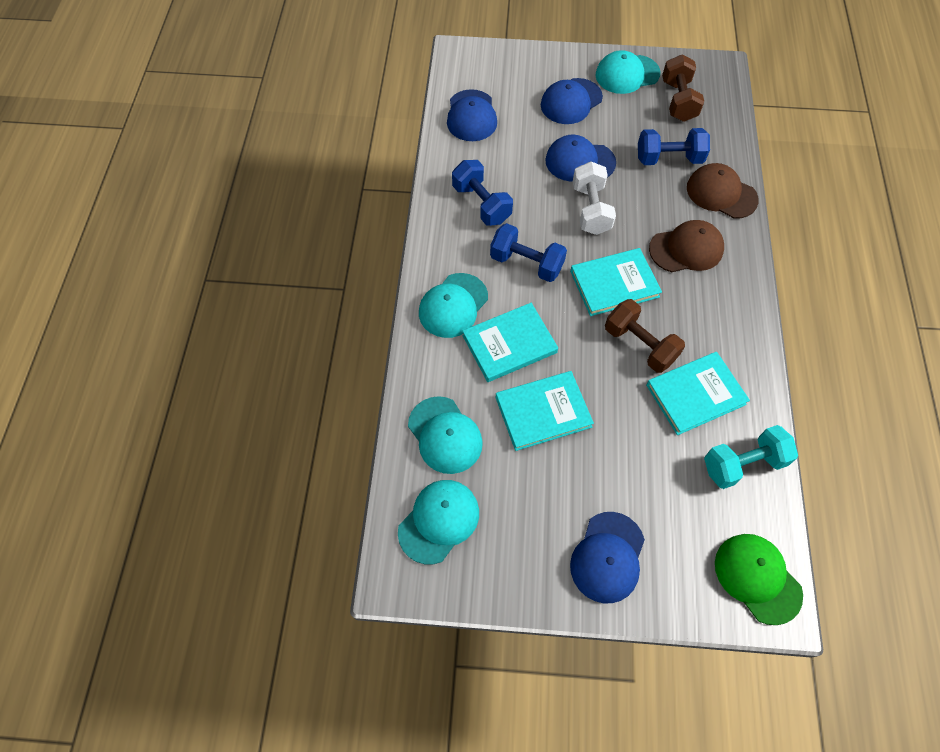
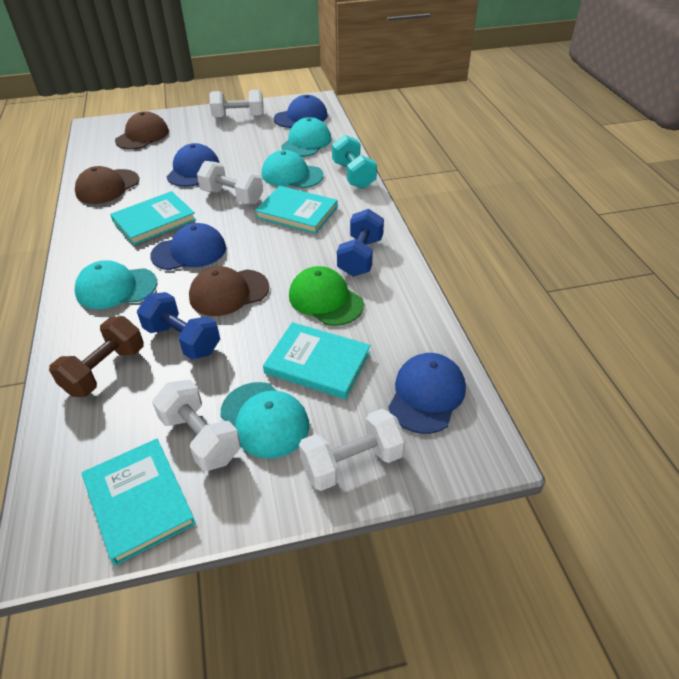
blue dumbbell: 3 -> 2
brown cap: 2 -> 3
brown dumbbell: 2 -> 1
white dumbbell: 1 -> 4

